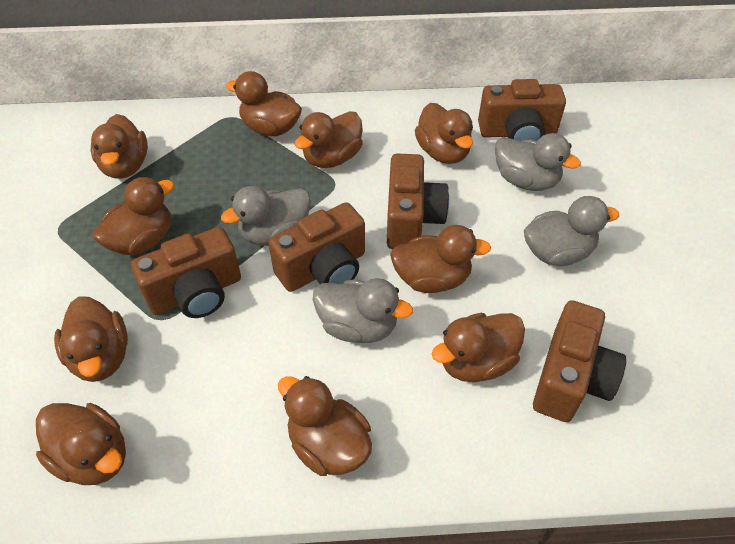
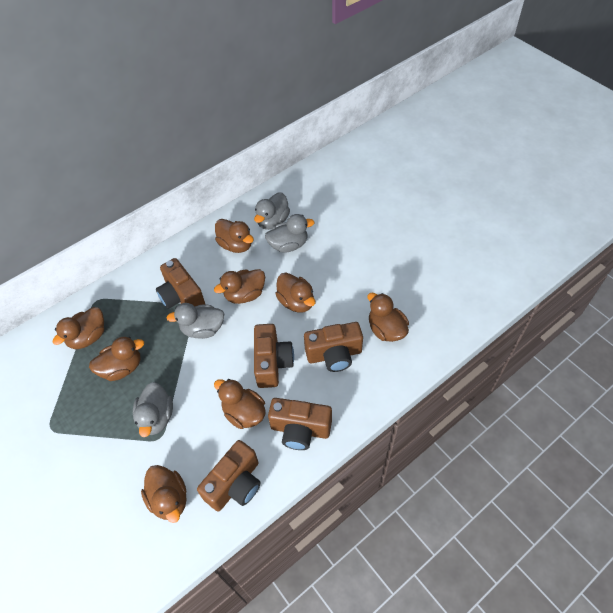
brown duck: 10 -> 8

